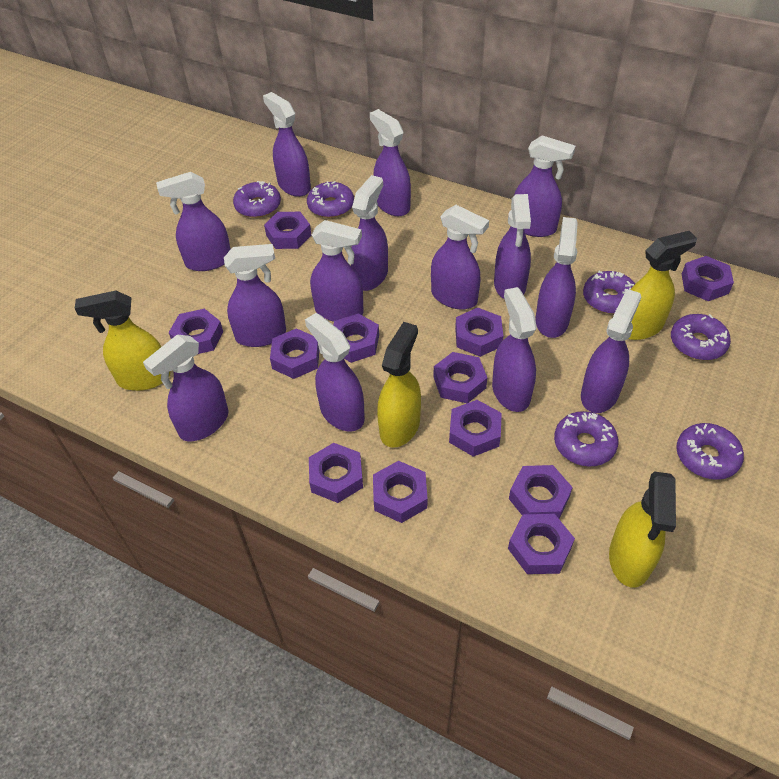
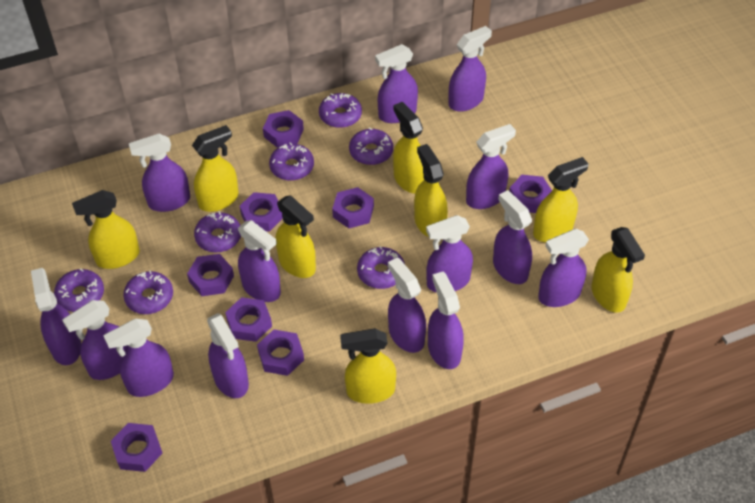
purple donut: 6 -> 7
purple nut: 12 -> 8
yellow spray bottle: 4 -> 8

